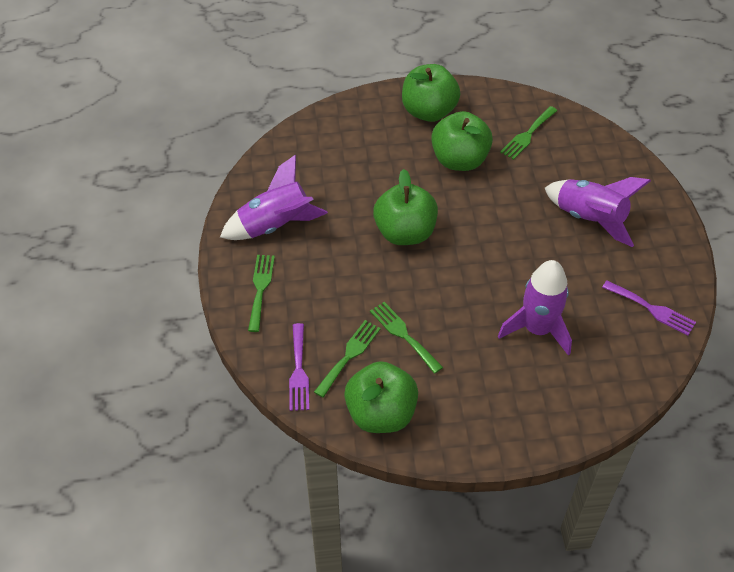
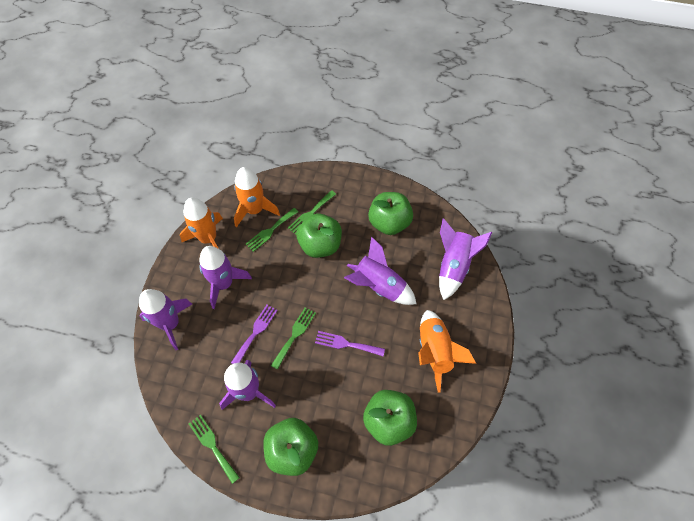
orange rocket: 0 -> 3
purple rocket: 3 -> 5

